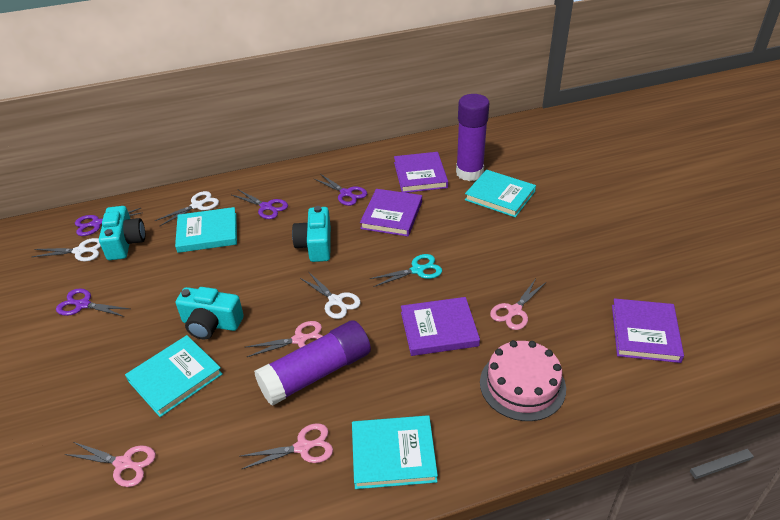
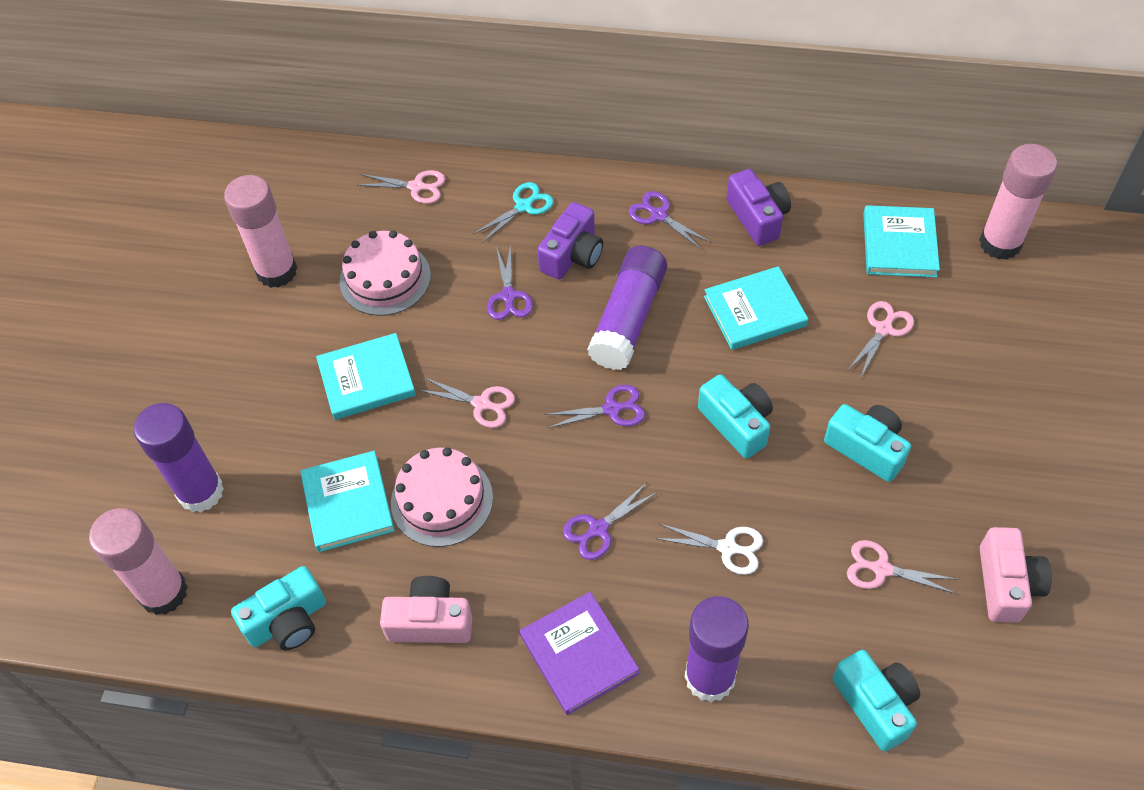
pink cake: 1 -> 2
pink camera: 0 -> 2
pink glue stick: 0 -> 3
purple book: 4 -> 1
purple camera: 0 -> 2
purple glue stick: 2 -> 3
turquoise camera: 3 -> 4
white scissors: 3 -> 1

